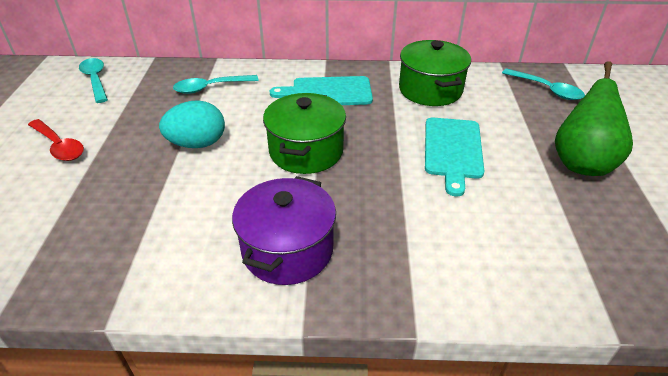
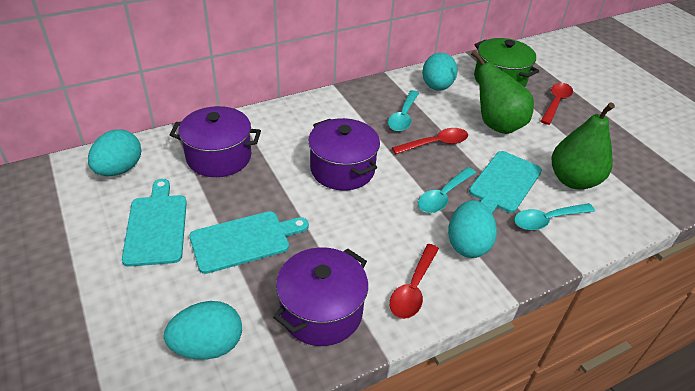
green pear: 1 -> 2
green pot: 2 -> 1
purple pot: 1 -> 3
red spoon: 1 -> 3
turquoise cutting board: 2 -> 3
turquoise egg: 1 -> 4

